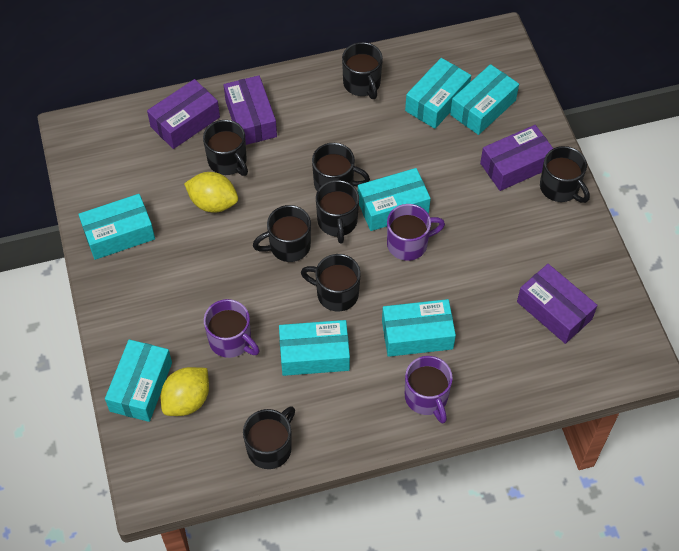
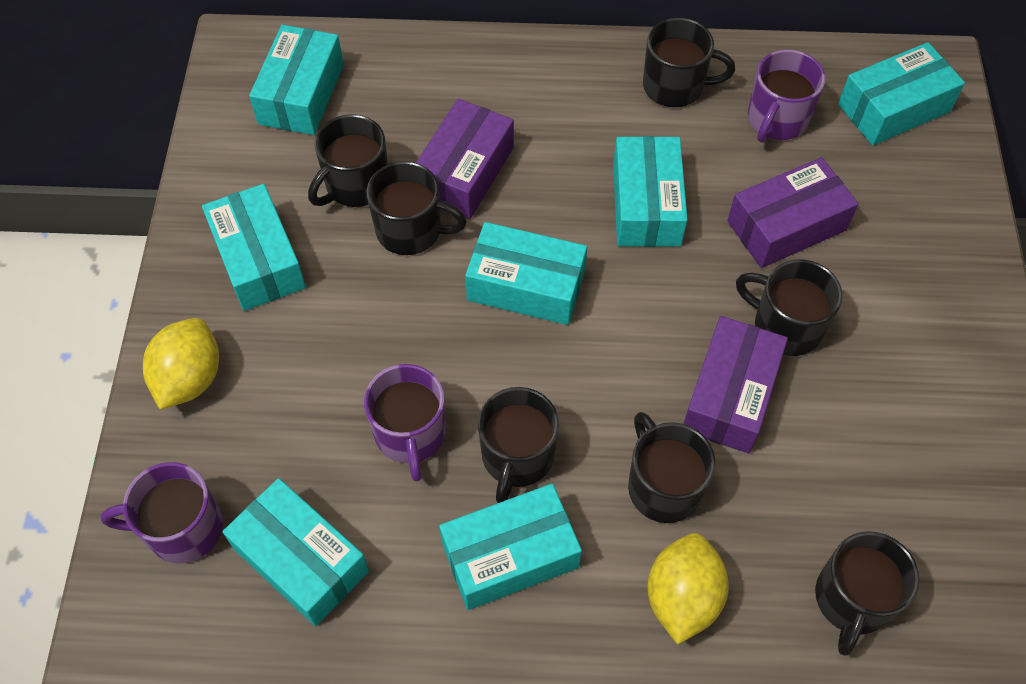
black mug: 8 -> 7
purple box: 4 -> 3

